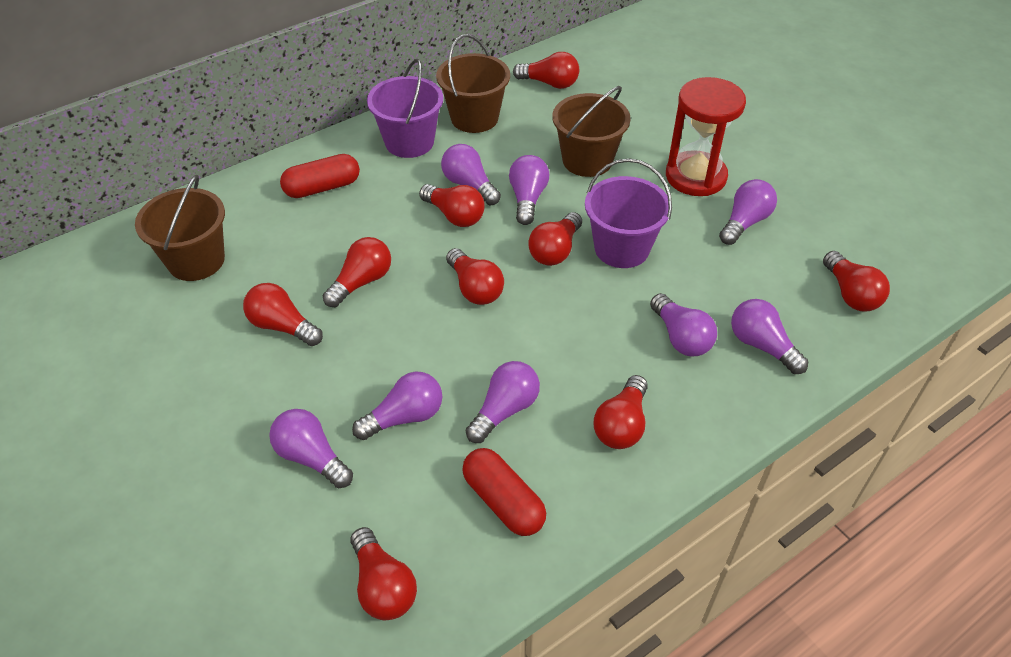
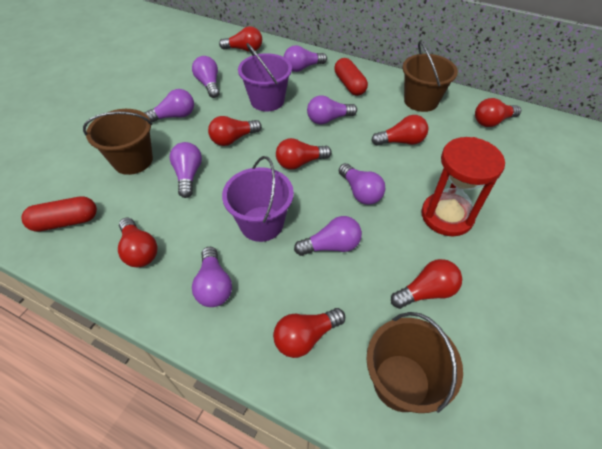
red light bulb: 9 -> 8

